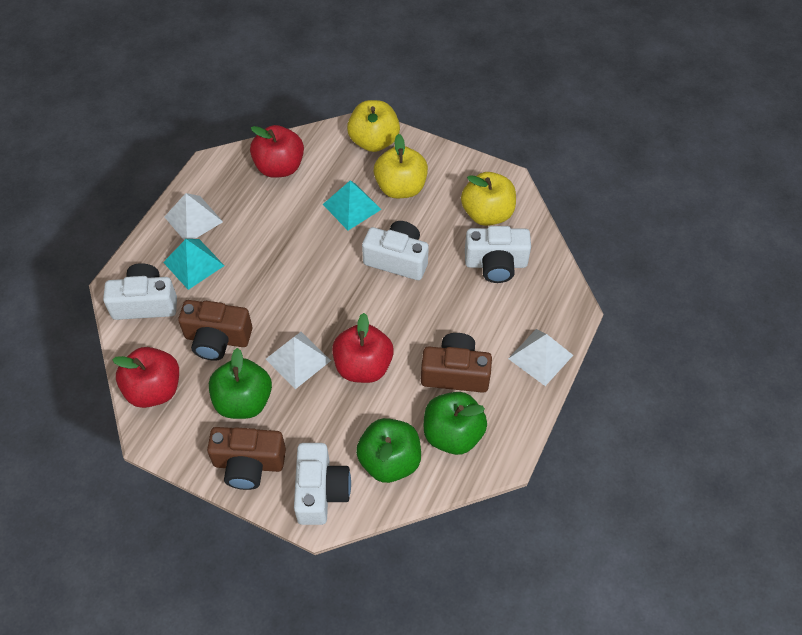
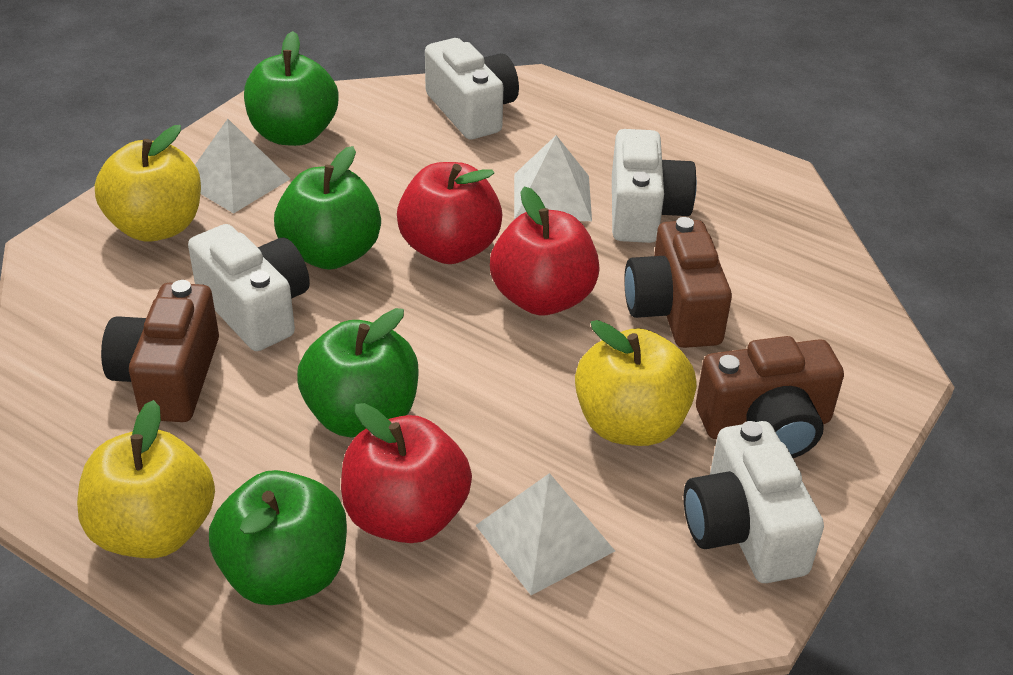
green apple: 3 -> 4
turquoise pyramid: 2 -> 0

